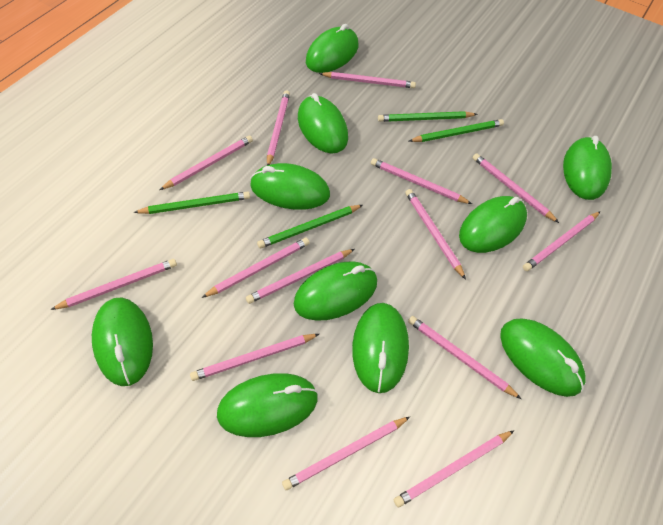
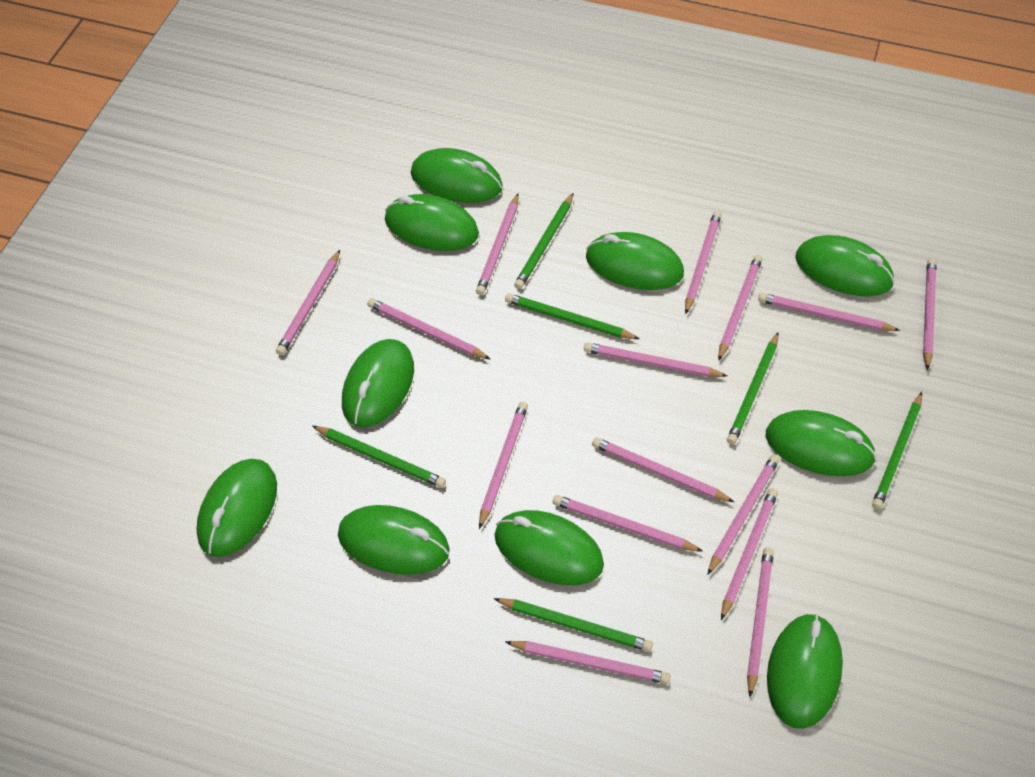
green pencil: 4 -> 6
pink pencil: 14 -> 15

